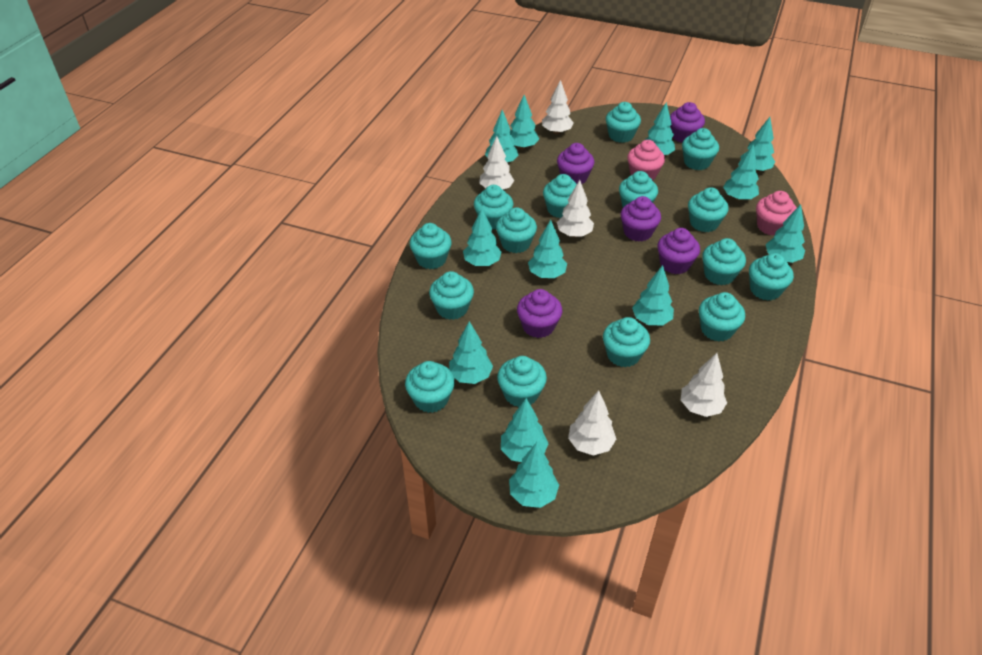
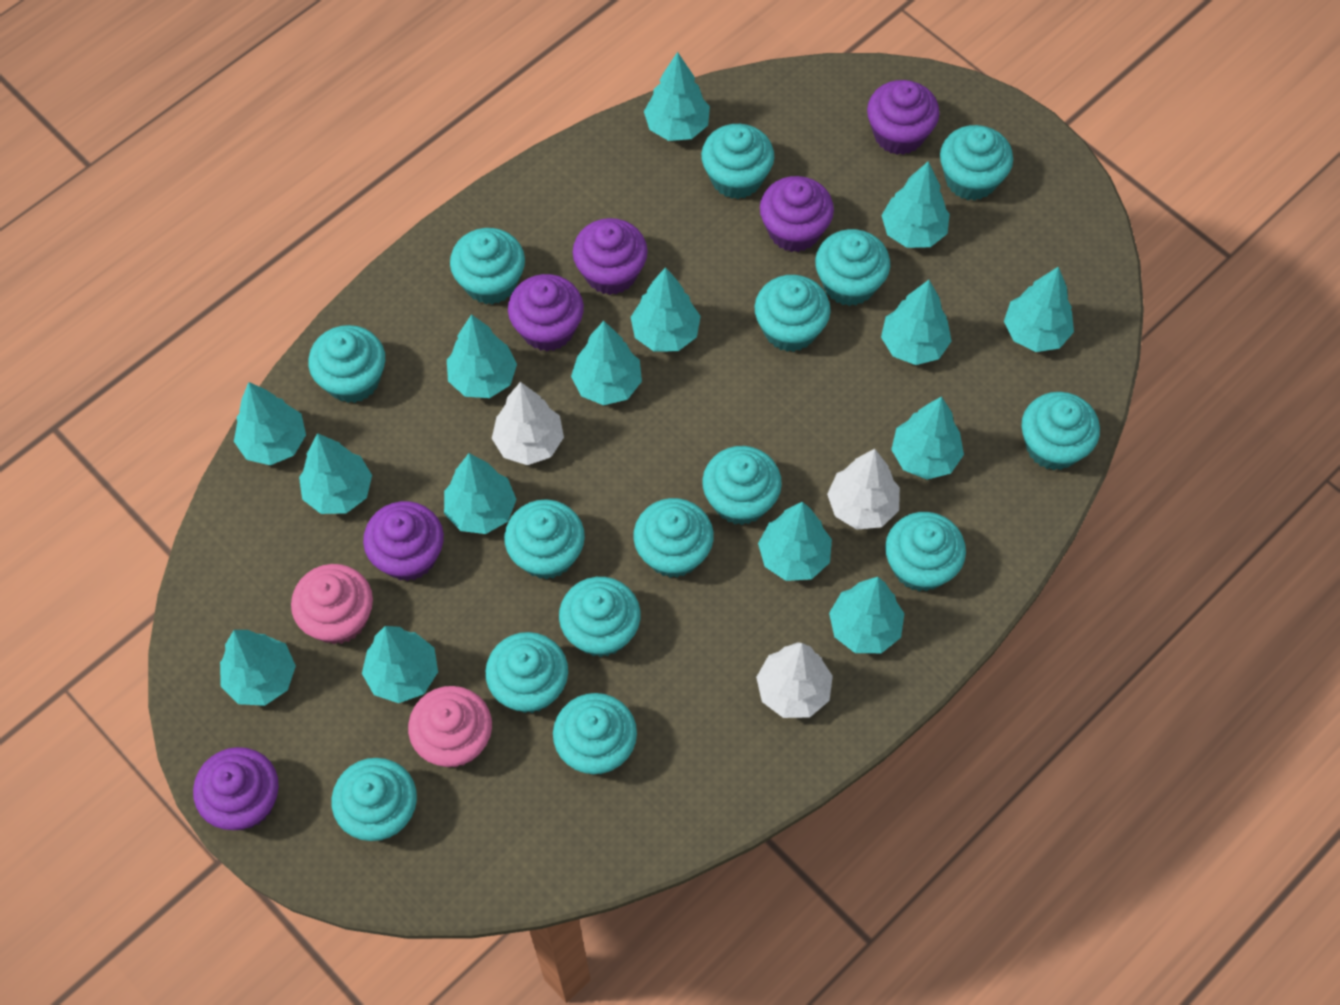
purple cupcake: 5 -> 6
turquoise tree: 12 -> 15
white tree: 5 -> 3

